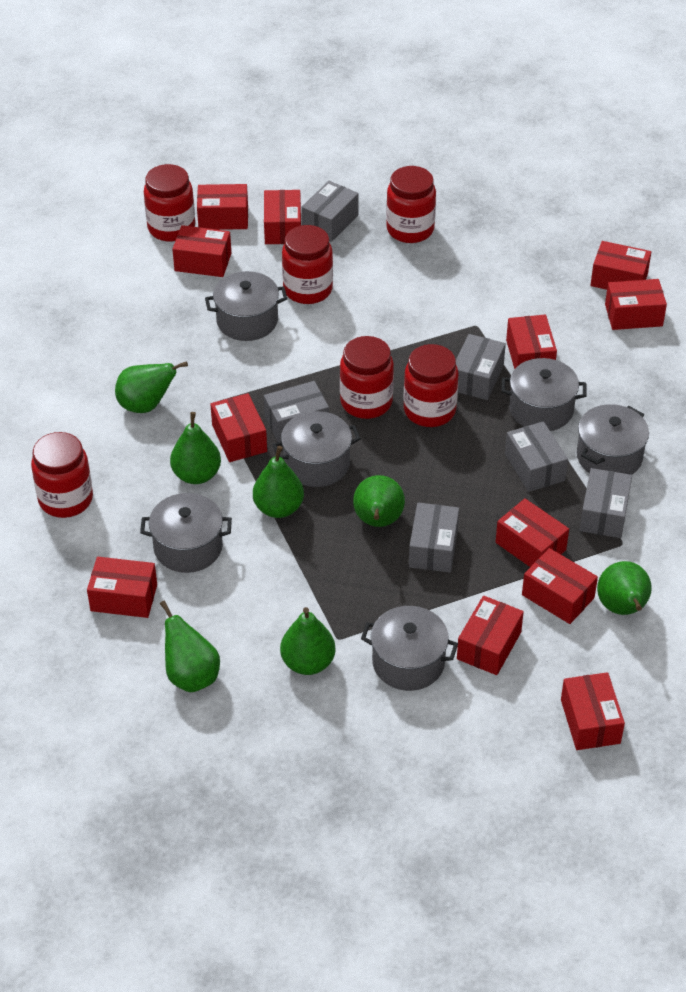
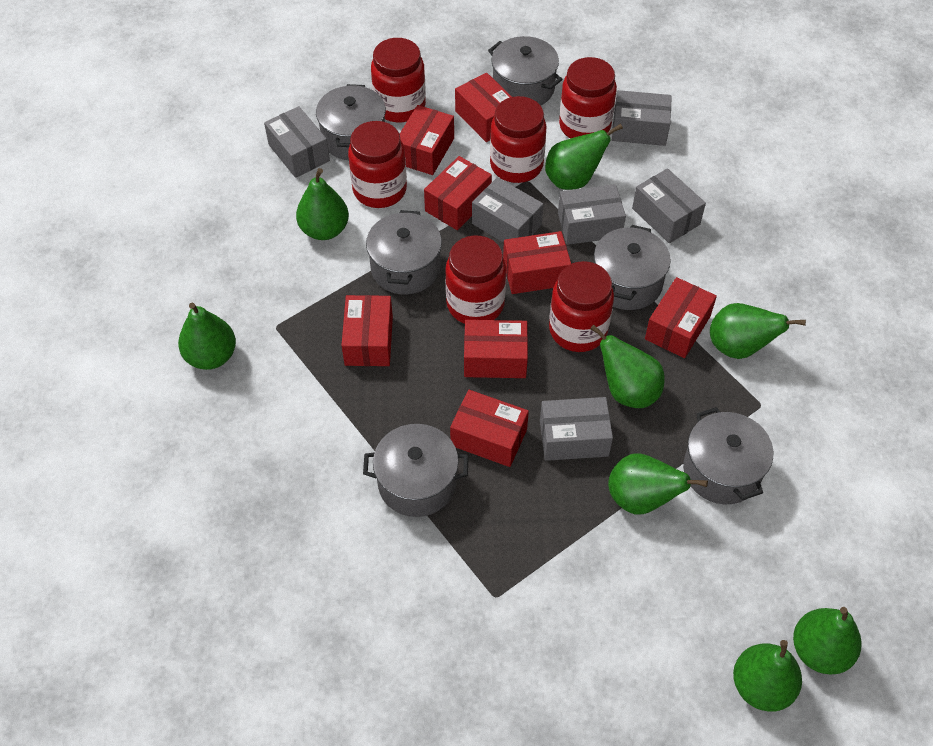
green pear: 7 -> 8
red box: 12 -> 8

